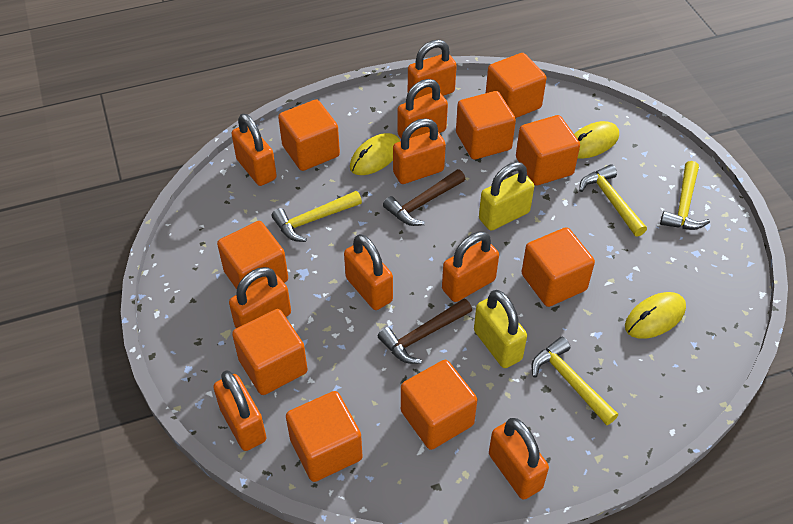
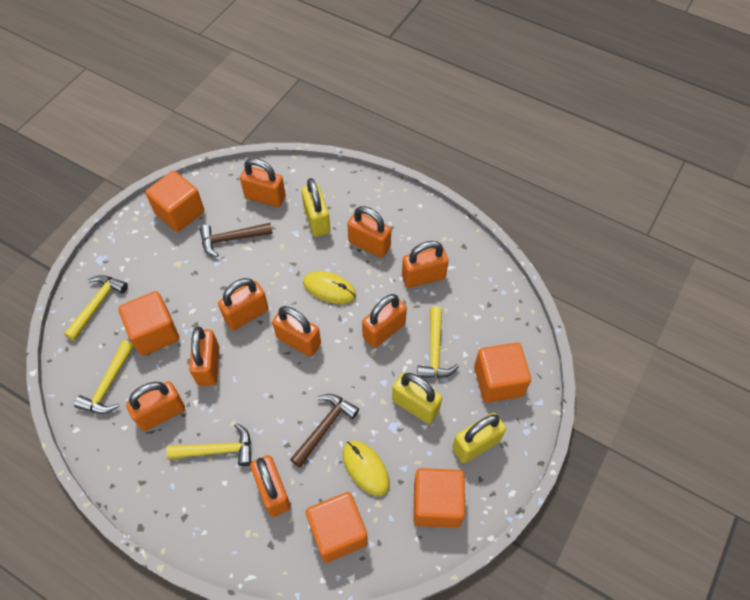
orange cube: 9 -> 5
yellow mouse: 3 -> 2
yellow padlock: 2 -> 3

